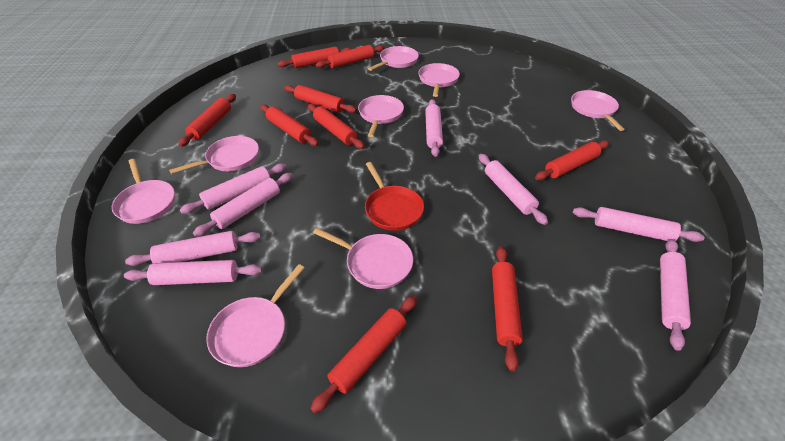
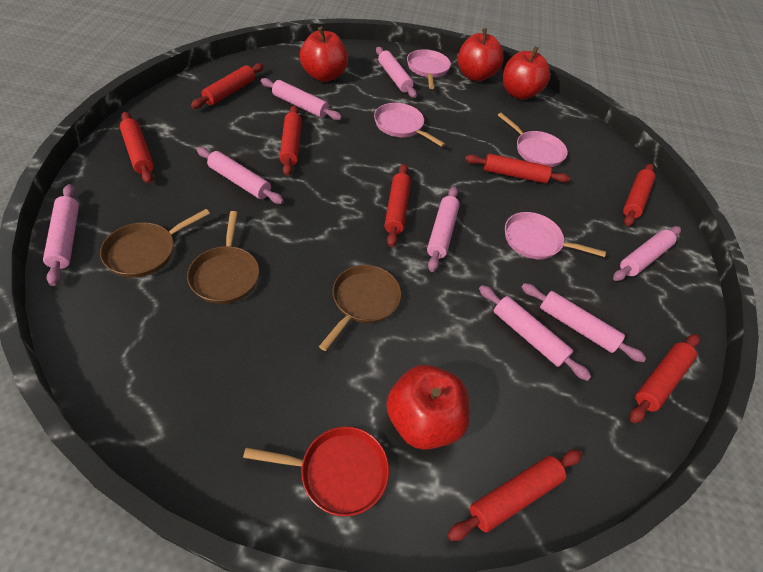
brown pan: 0 -> 3
pink pan: 8 -> 4
red apple: 0 -> 4
red rolling pin: 9 -> 8

